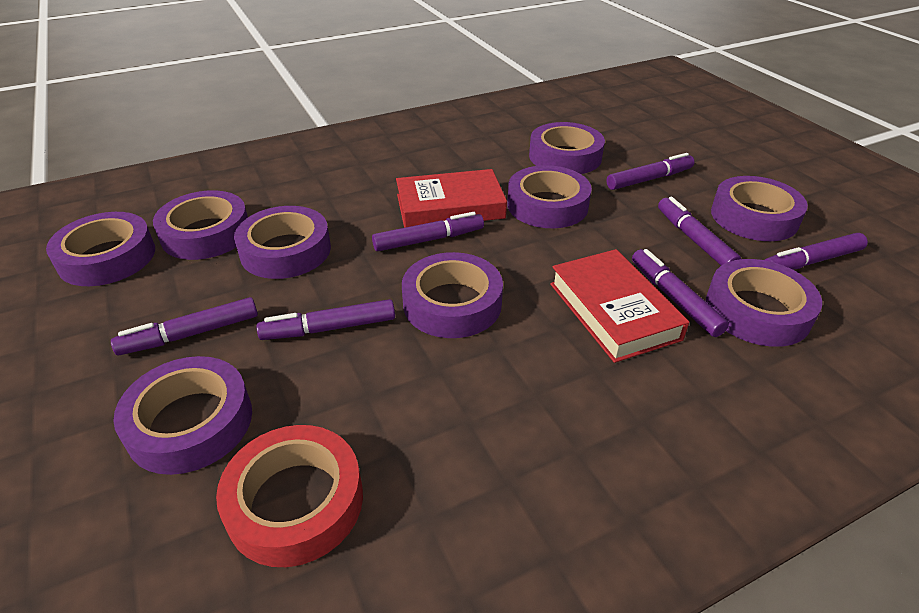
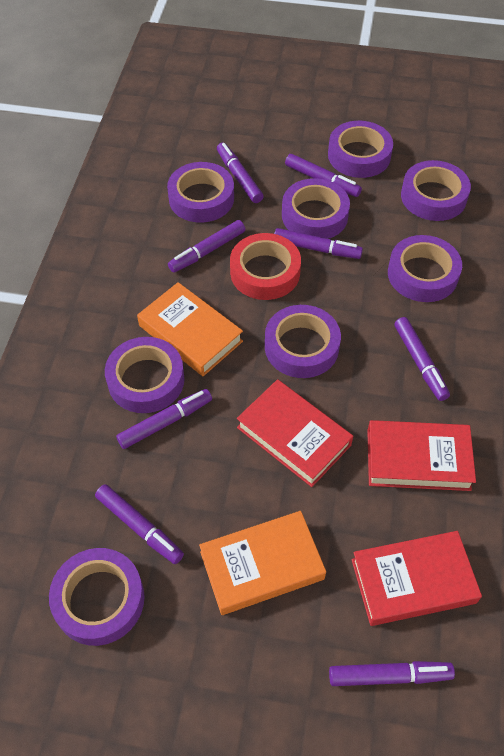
orange book: 0 -> 2
purple marker: 7 -> 8
purple tape: 9 -> 8
red book: 2 -> 3

